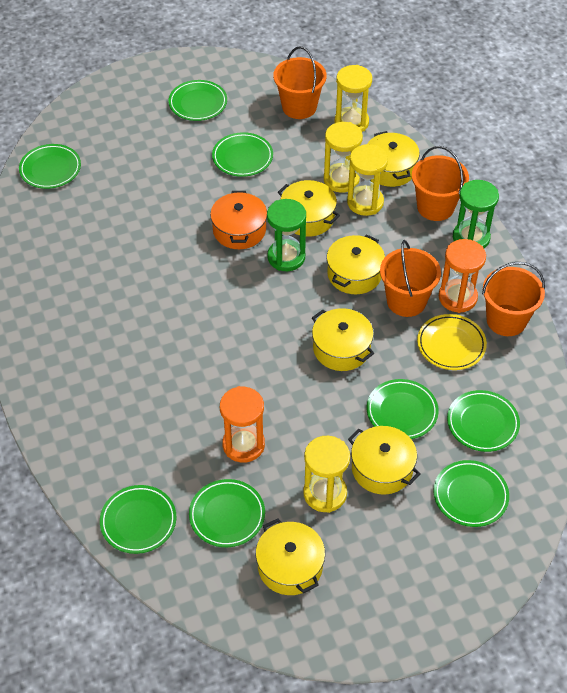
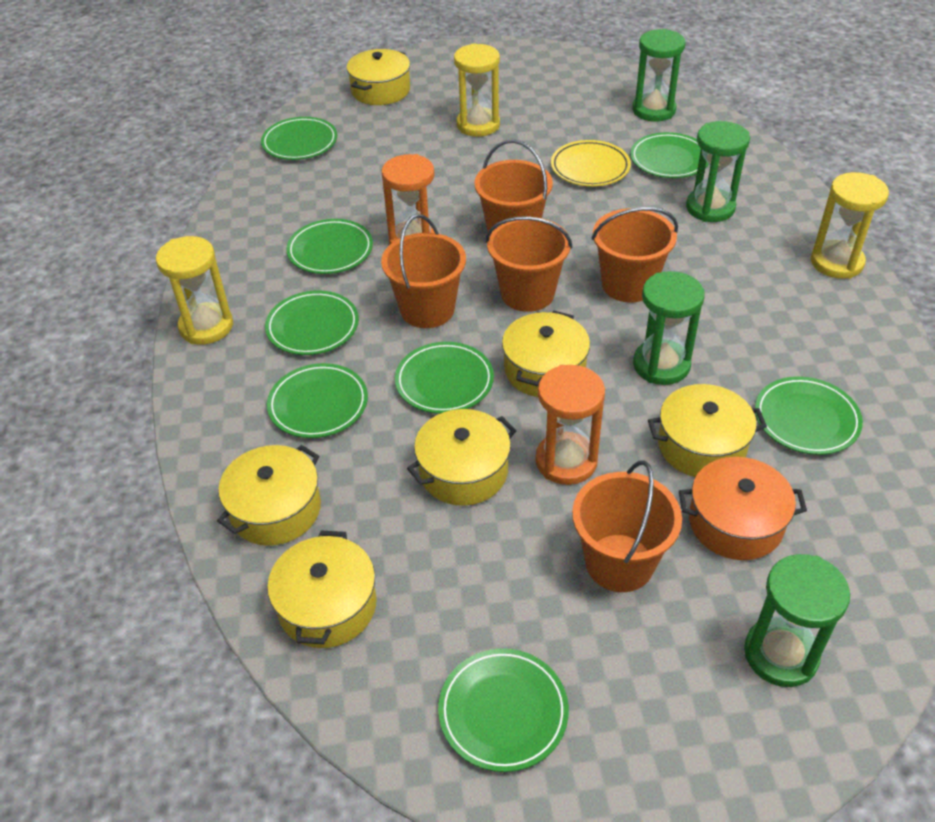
green hourglass: 2 -> 4
orange bucket: 4 -> 5
yellow hourglass: 4 -> 3

